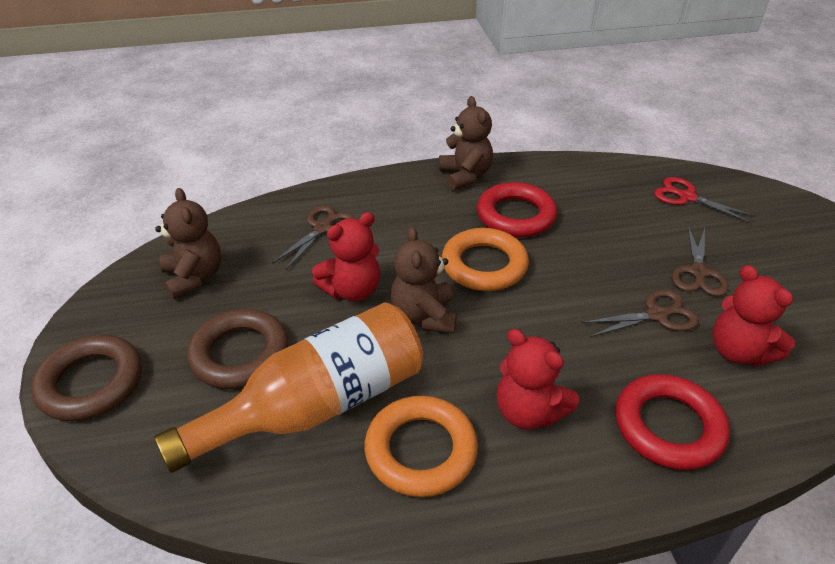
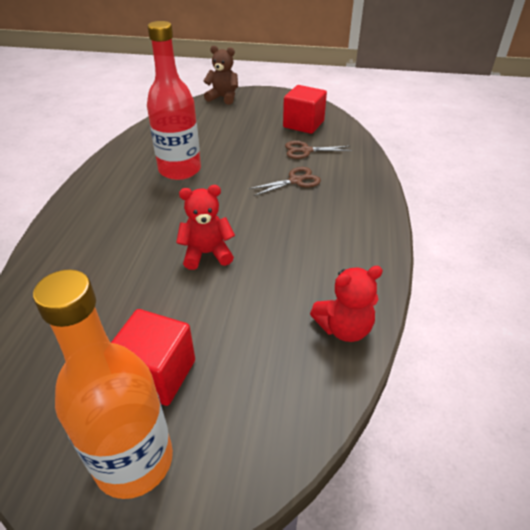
brown ring: 2 -> 0
brown scissors: 3 -> 2
brown teddy bear: 3 -> 1
orange ring: 2 -> 0
red bottle: 0 -> 1
red cube: 0 -> 2
red ring: 2 -> 0
red scissors: 1 -> 0
red teddy bear: 3 -> 2

